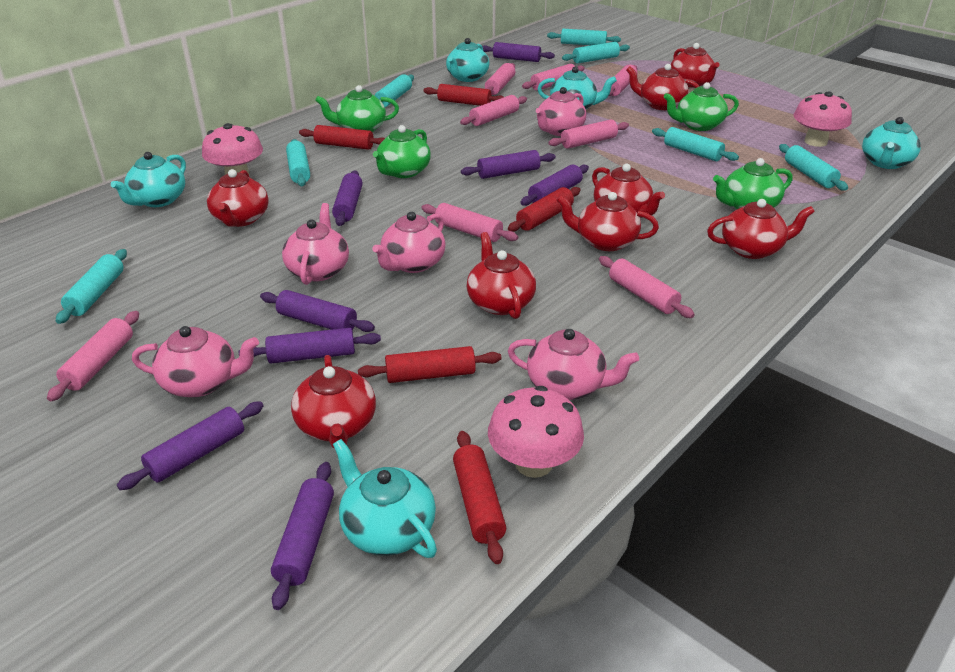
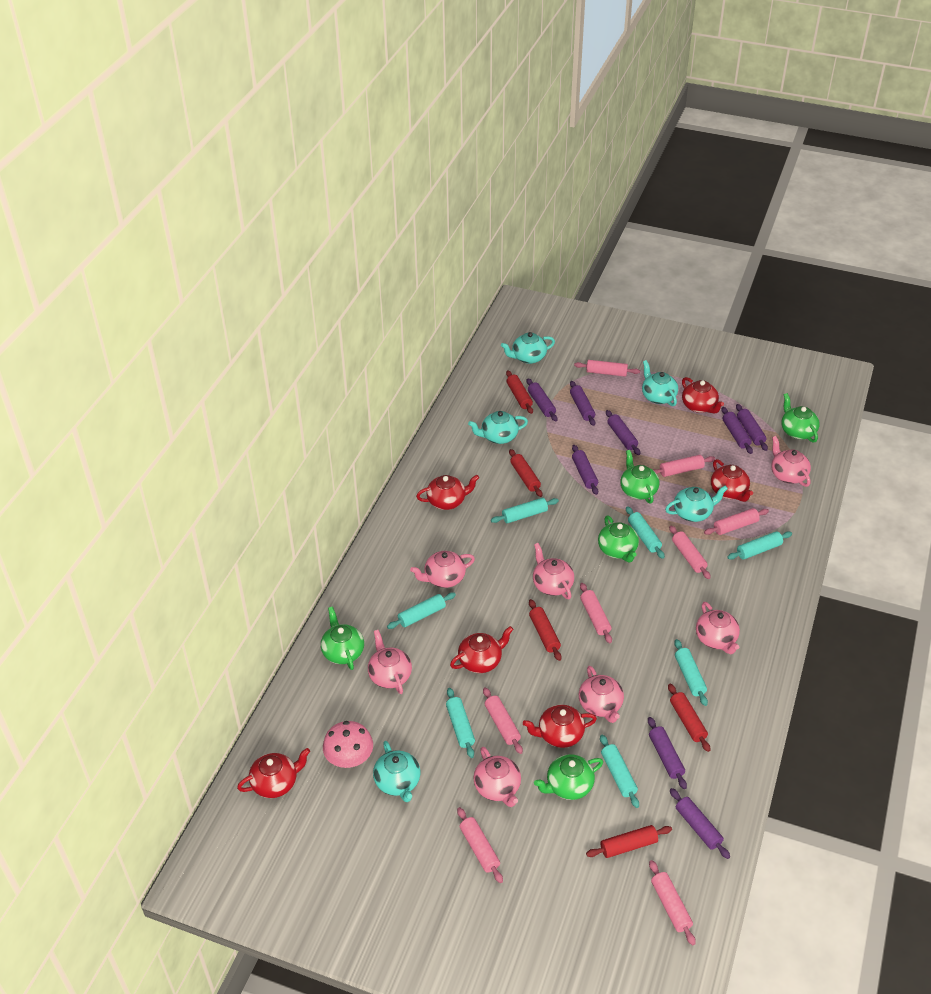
green teapot: 4 -> 5
pink mushroom: 3 -> 1
pink teapot: 5 -> 7
red teapot: 8 -> 6

